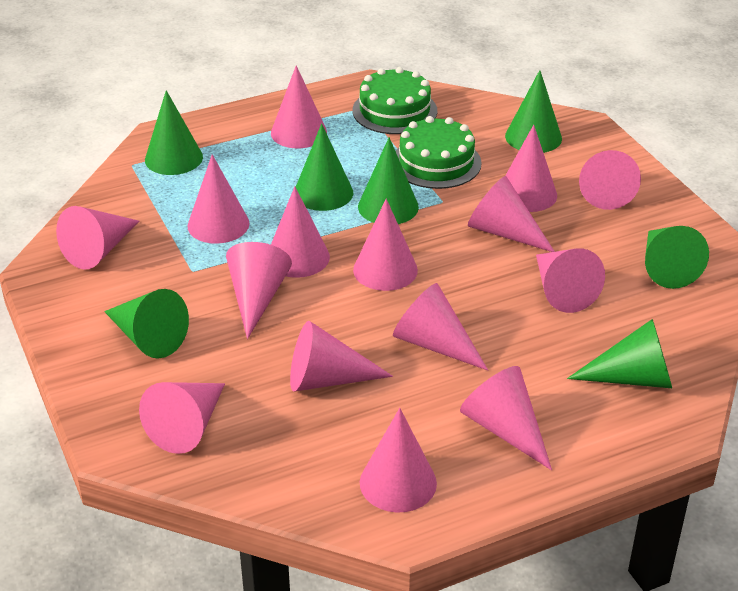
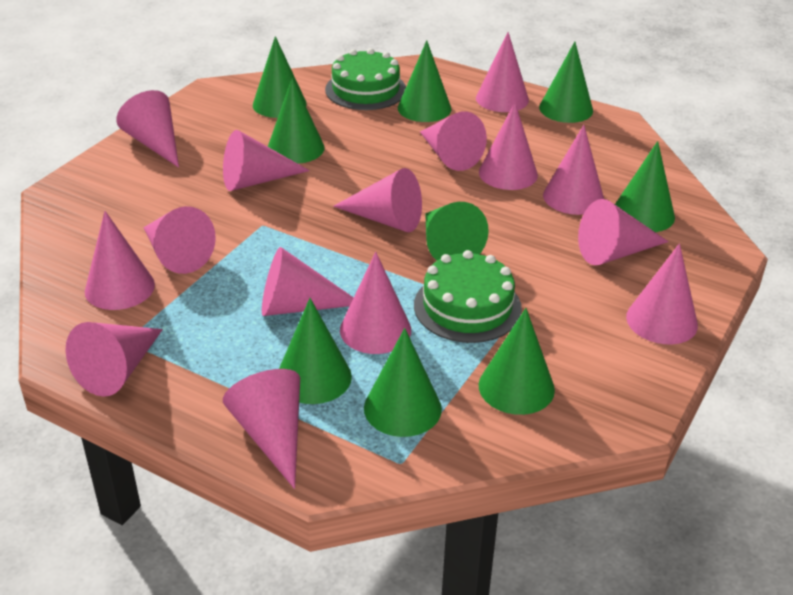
green cone: 7 -> 9

